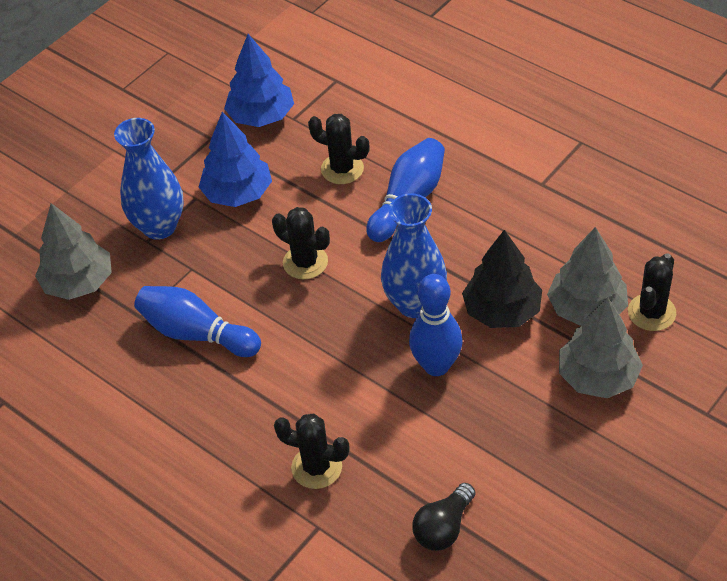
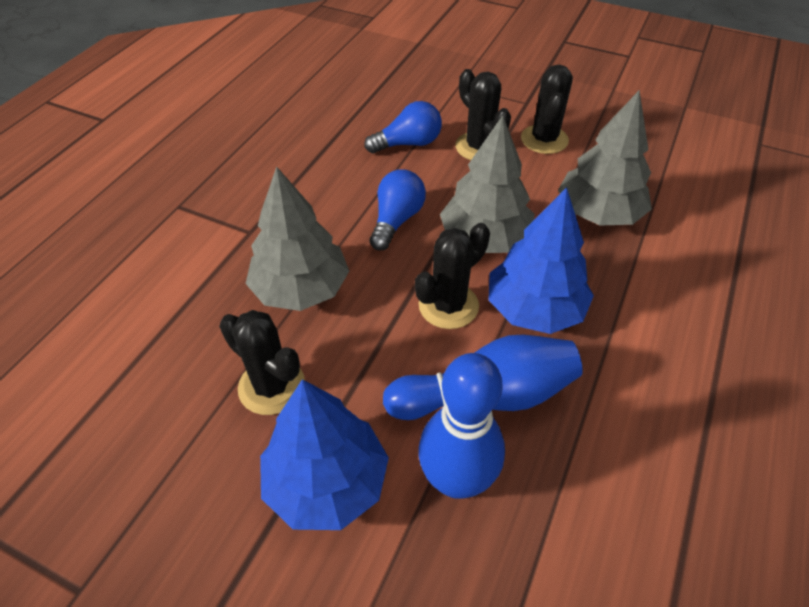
black light bulb: 1 -> 0
black tree: 1 -> 0
blue bowling pin: 3 -> 2
blue light bulb: 0 -> 2
blue vase: 2 -> 0

